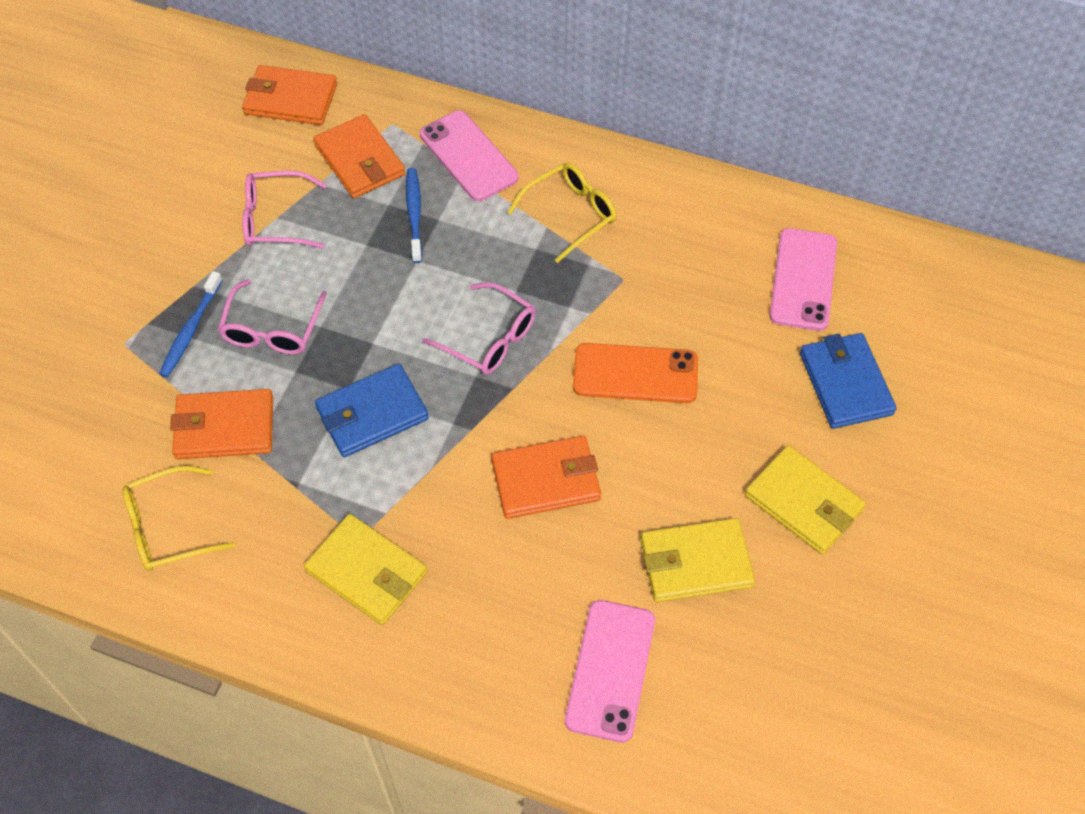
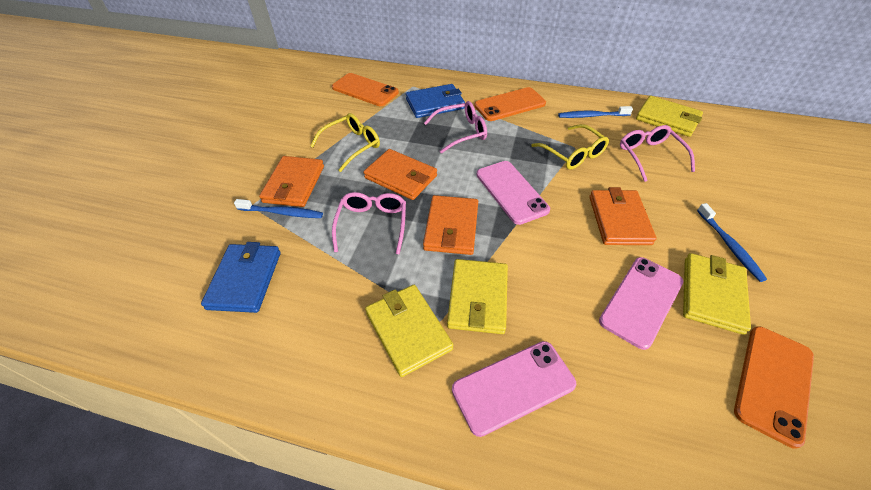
blue toothbrush: 2 -> 3
orange phone: 1 -> 3
yellow wallet: 3 -> 4

